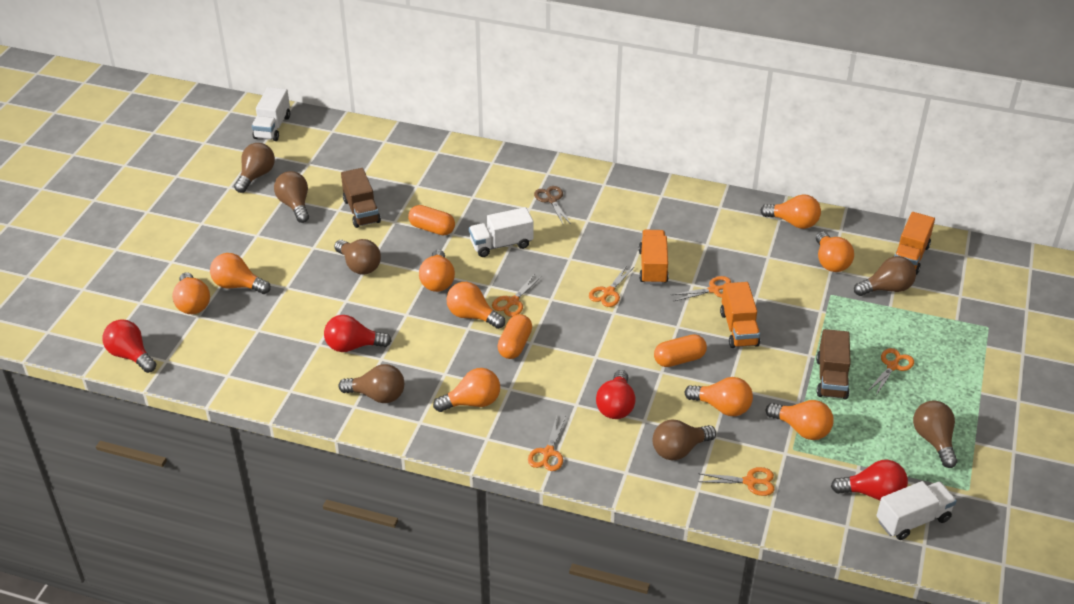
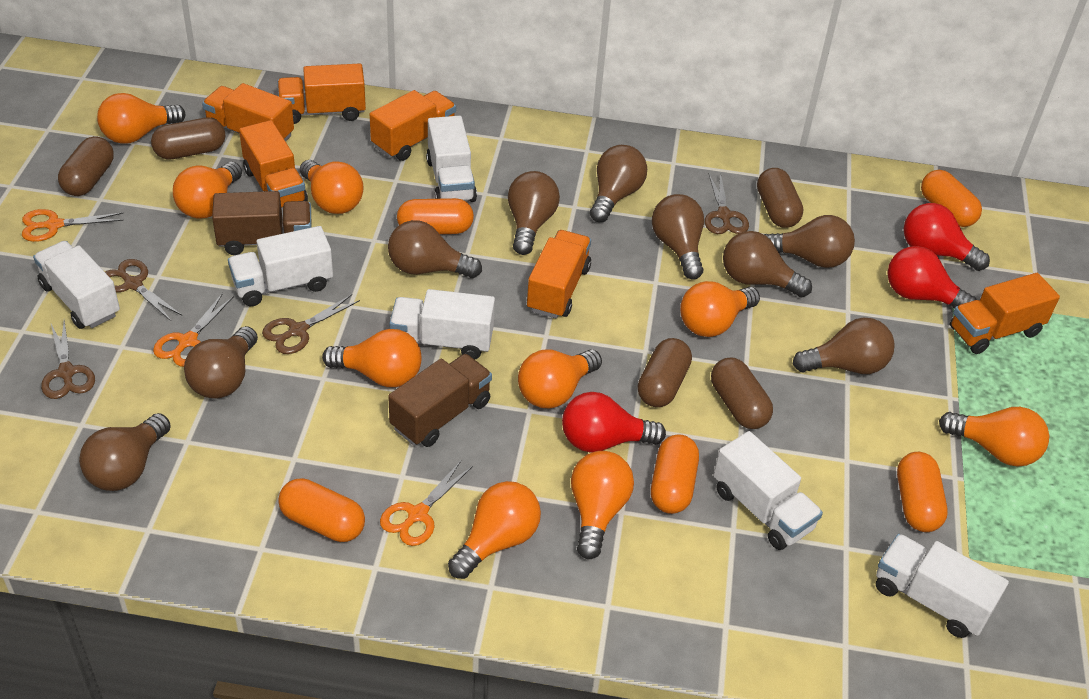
brown capsule: 0 -> 5
brown light bulb: 7 -> 9
brown scissors: 1 -> 4
orange capsule: 3 -> 5
orange scissors: 6 -> 3
orange truck: 3 -> 6
red light bulb: 4 -> 3
white truck: 3 -> 6

